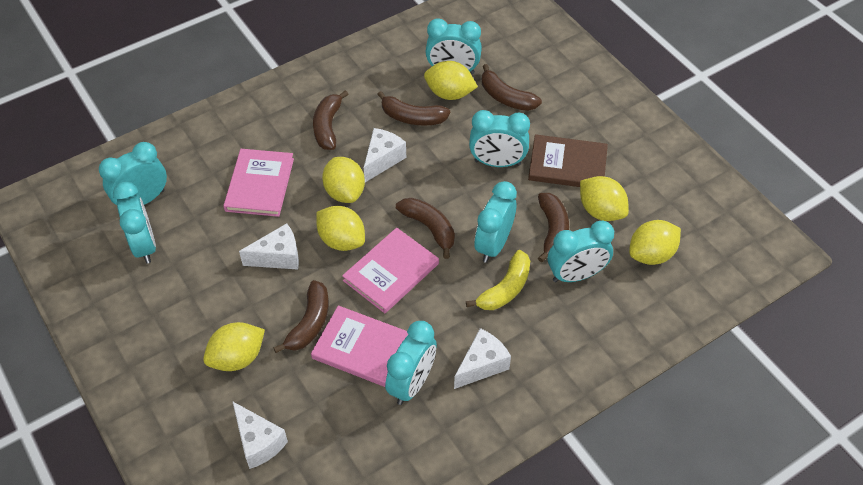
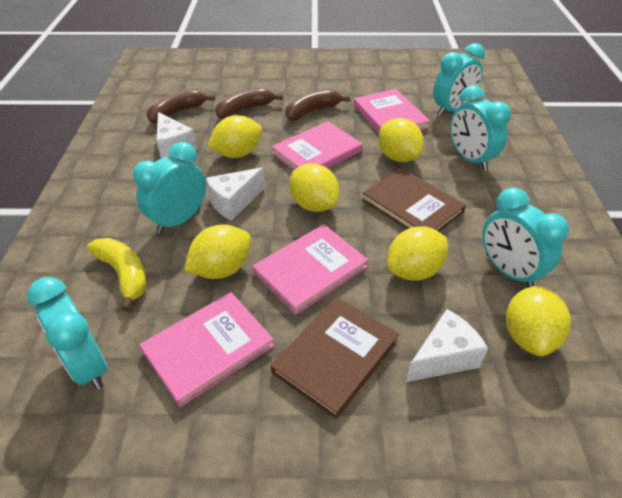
brown banana: 6 -> 3
brown book: 1 -> 2
pink book: 3 -> 4
turquoise clock: 7 -> 5
white cheese: 4 -> 3

